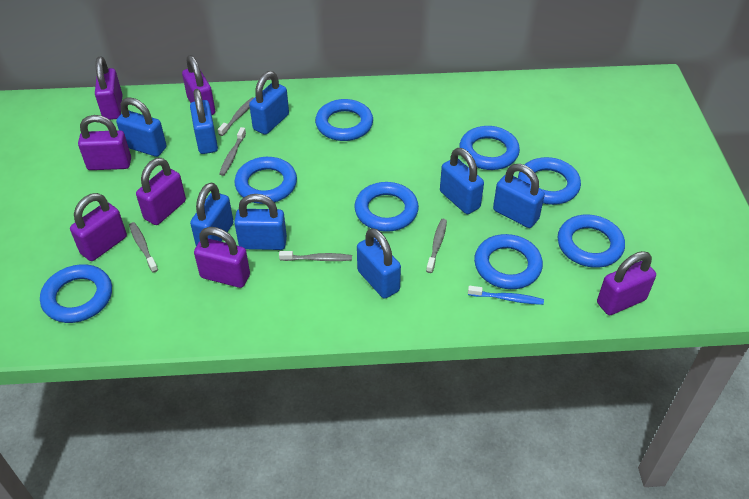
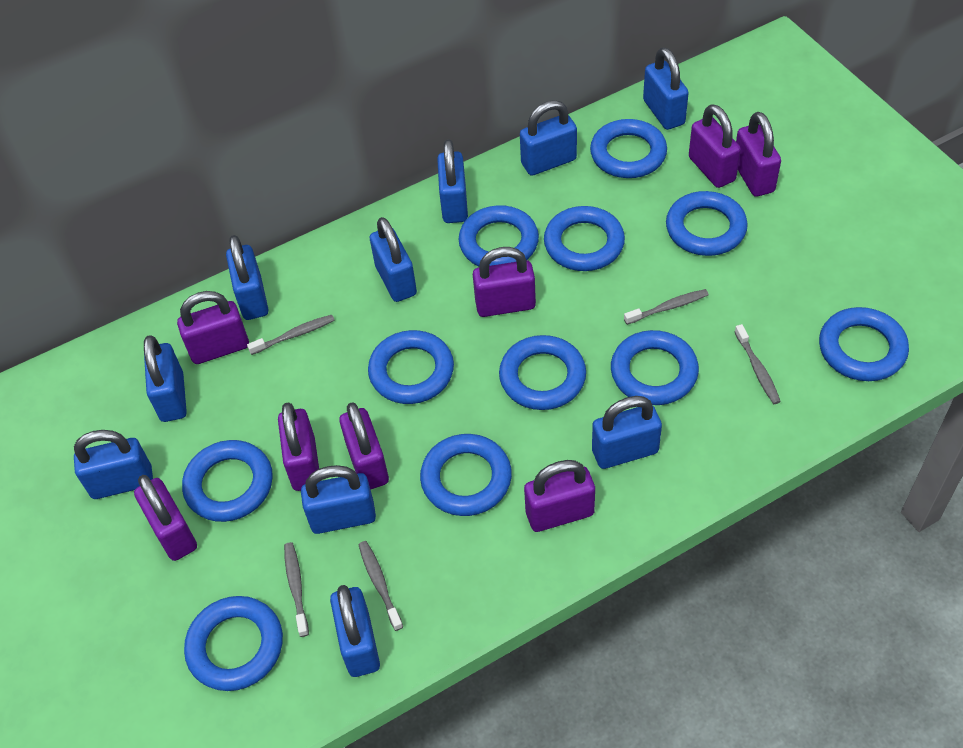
blue padlock: 8 -> 10
blue ring: 8 -> 11
blue toothbrush: 1 -> 0
purple padlock: 7 -> 8

